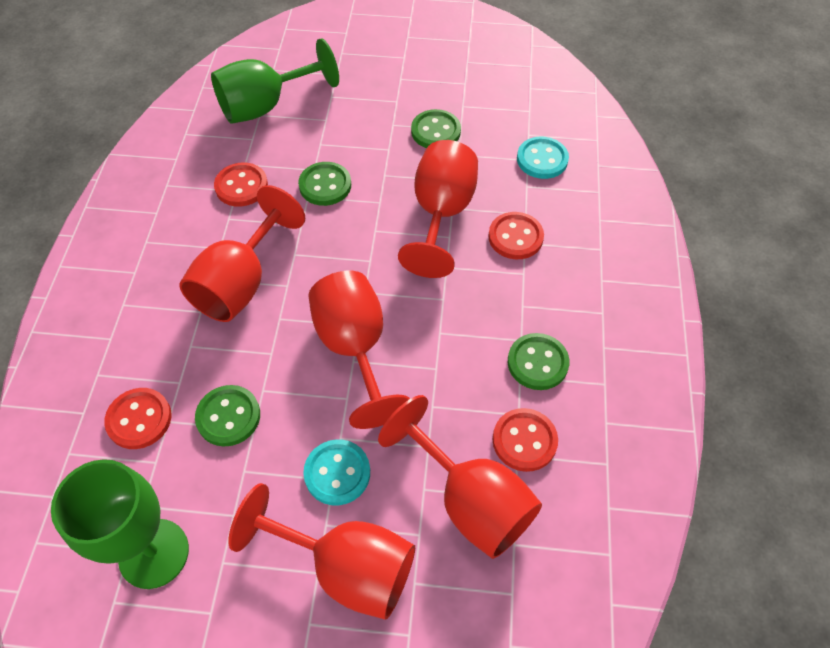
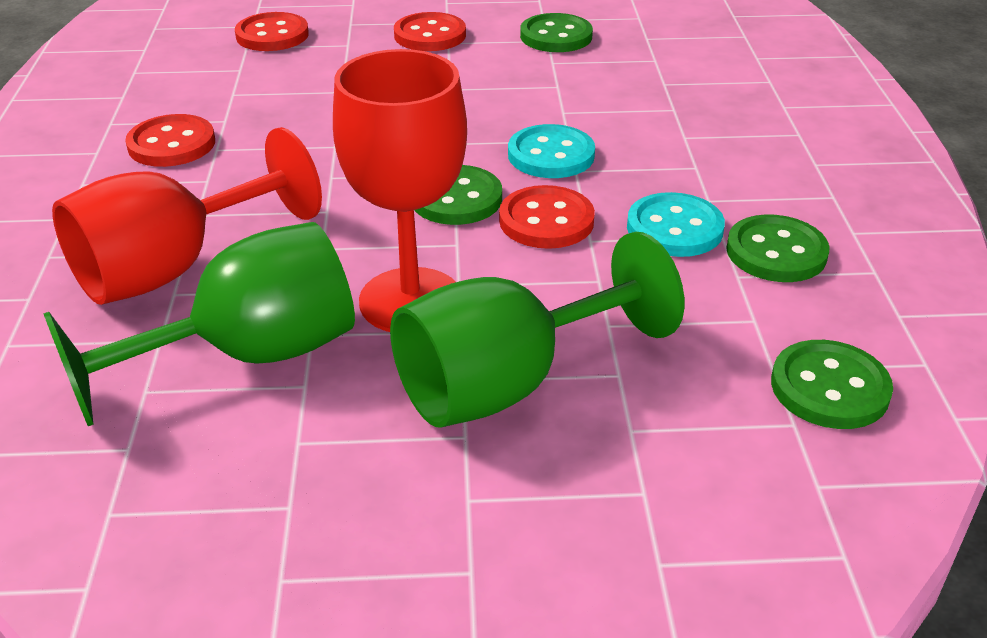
red goblet: 5 -> 2

